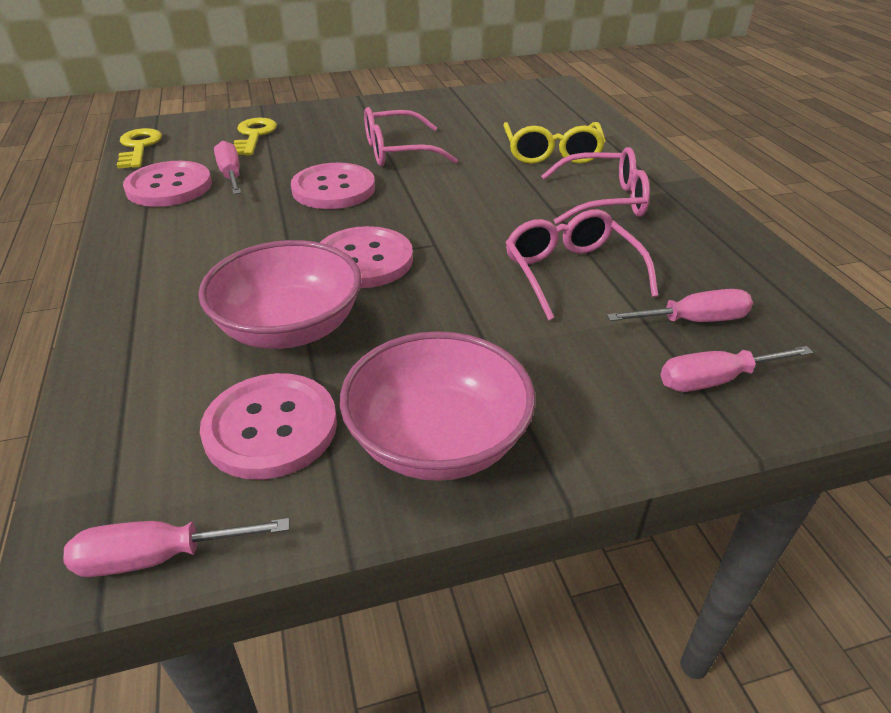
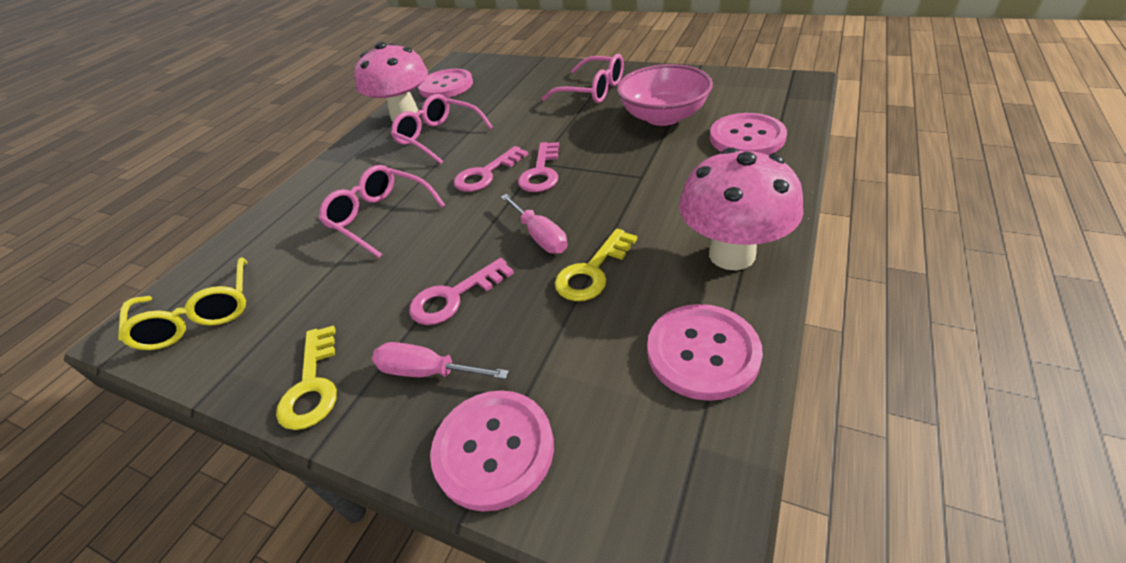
pink bowl: 2 -> 1
pink key: 0 -> 3
pink mushroom: 0 -> 2
pink screwdriver: 4 -> 2

